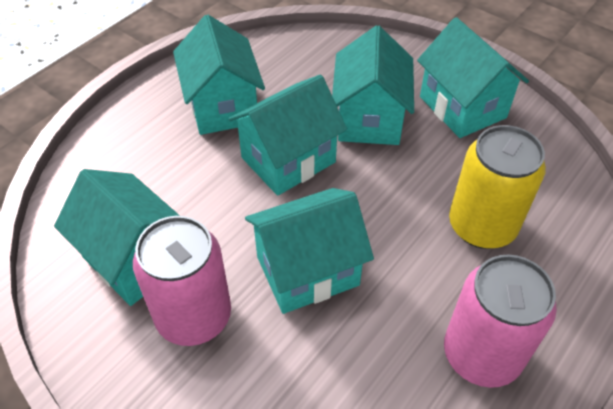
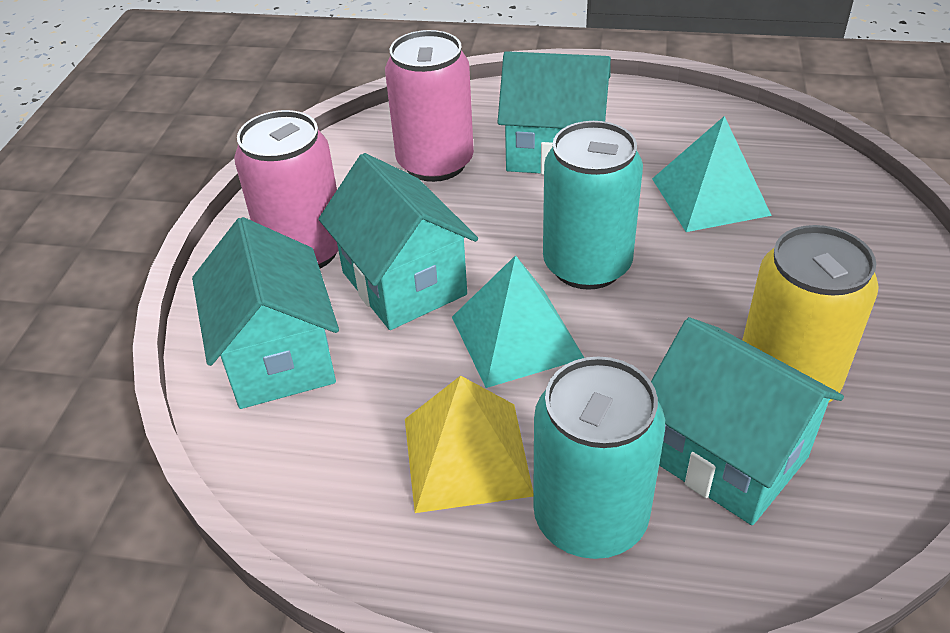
turquoise can: 0 -> 2
turquoise house: 6 -> 4
turquoise pyramid: 0 -> 2
yellow pyramid: 0 -> 1

